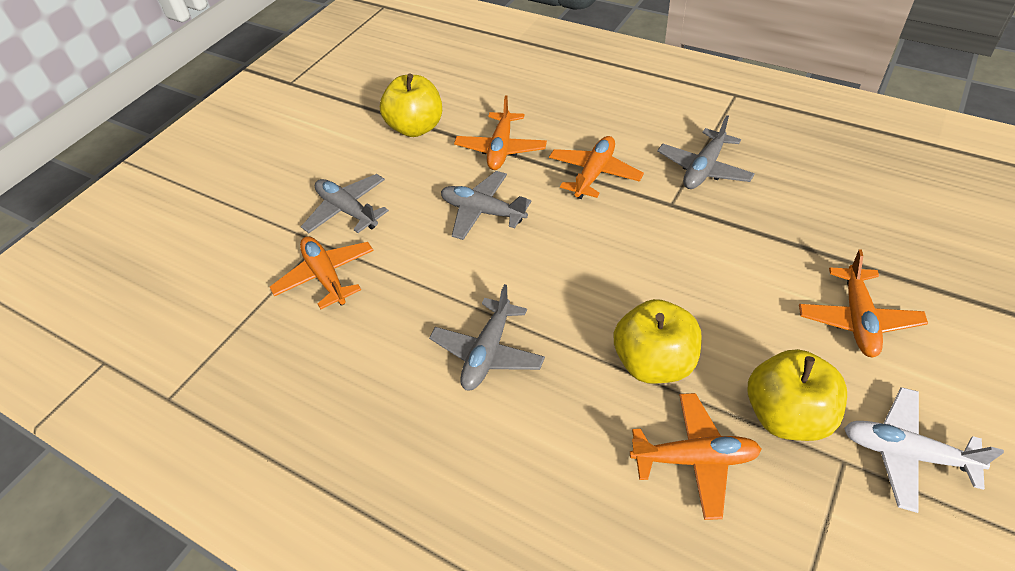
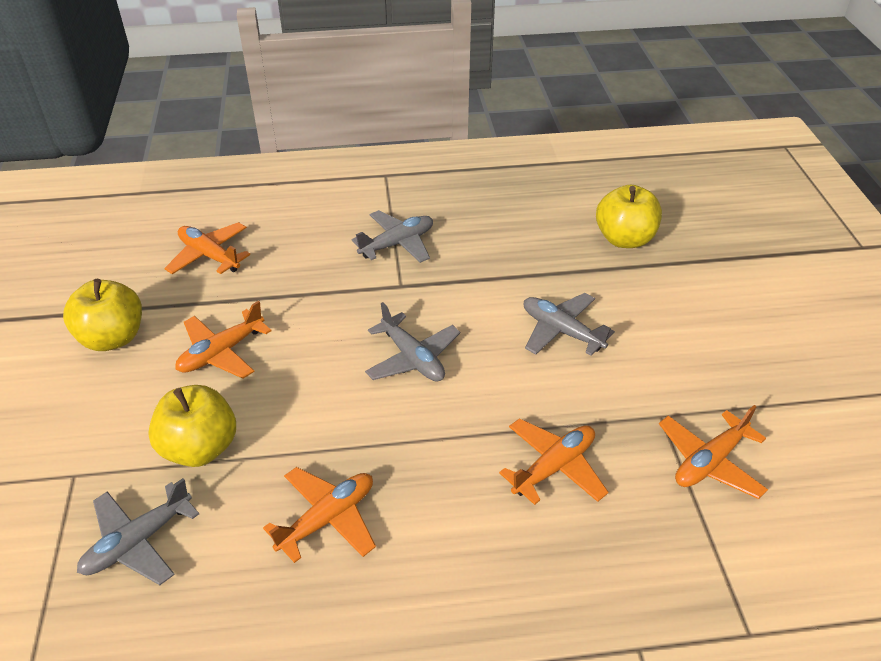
white plane: 1 -> 0

